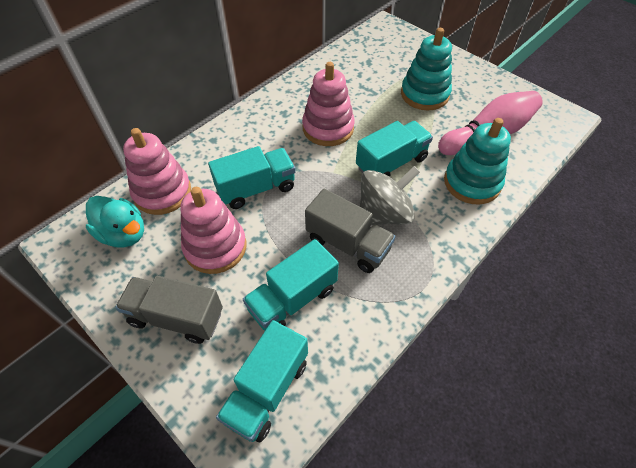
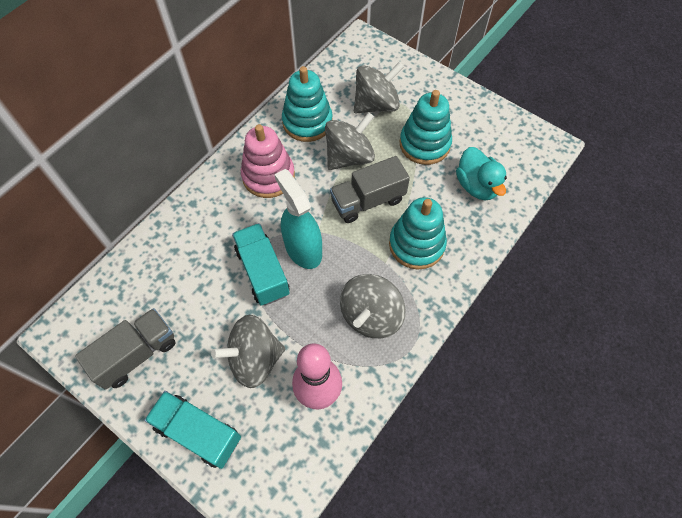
grey spinning top: 1 -> 4
pink stacking toy: 3 -> 1
turquoise spray bottle: 0 -> 1
turquoise stacking toy: 2 -> 3
turquoise truck: 4 -> 2

